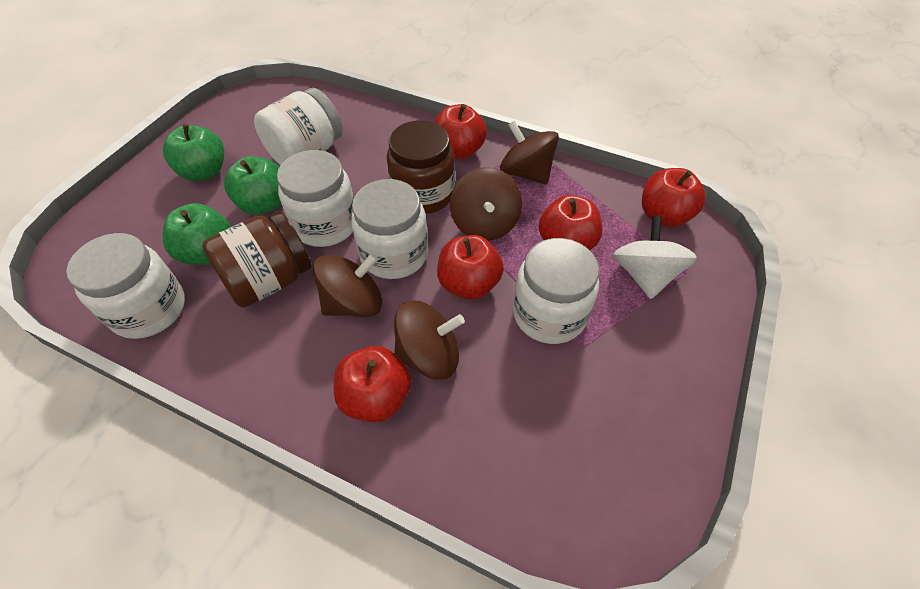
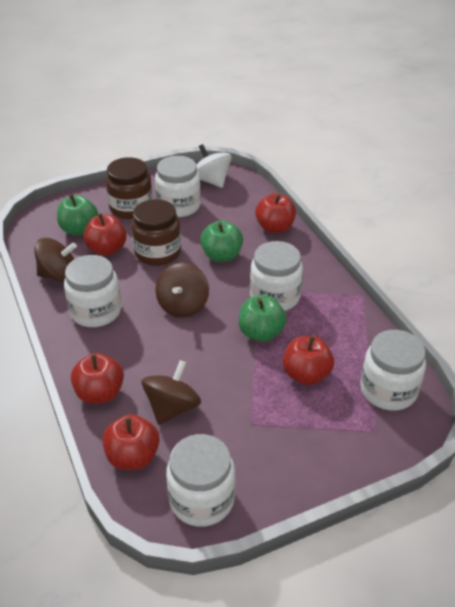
brown spinning top: 4 -> 3

